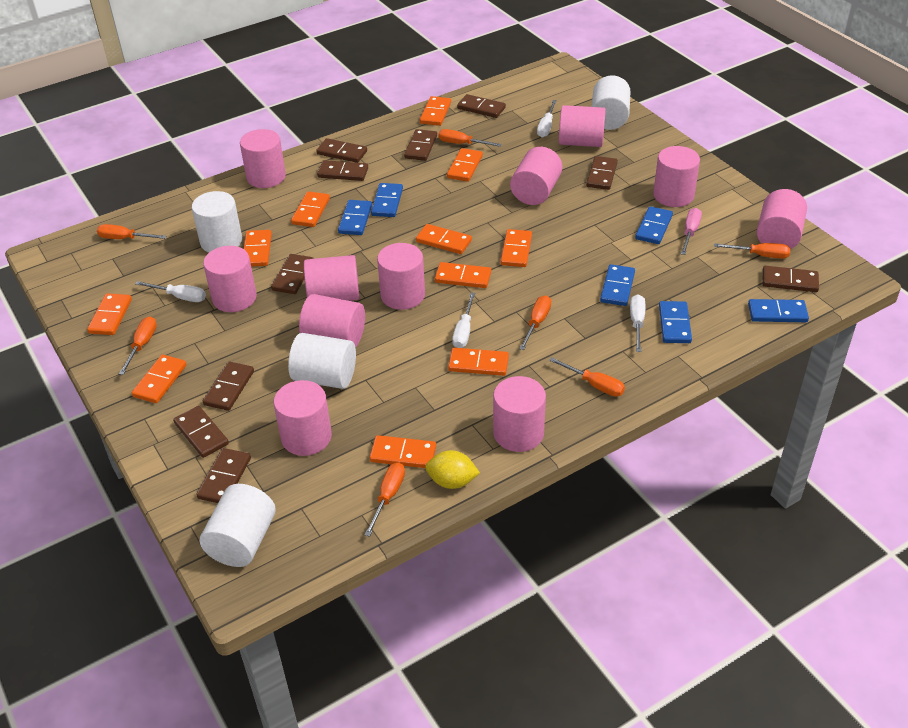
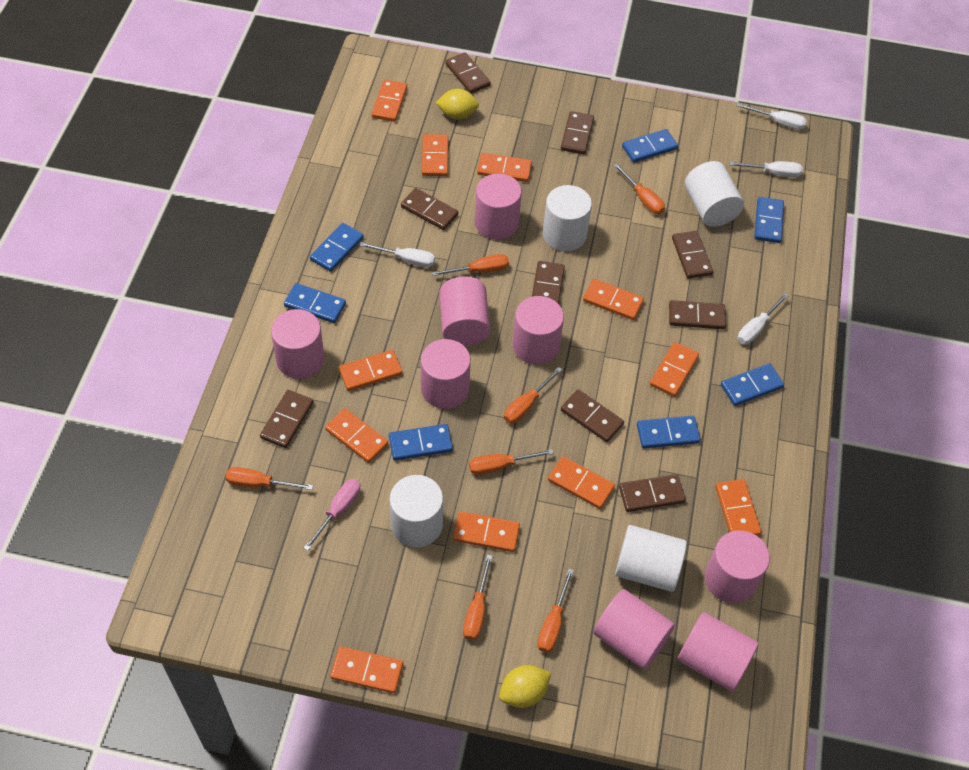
blue domino: 6 -> 7
brown domino: 10 -> 9
pink cylinder: 11 -> 8
yellow lemon: 1 -> 2

